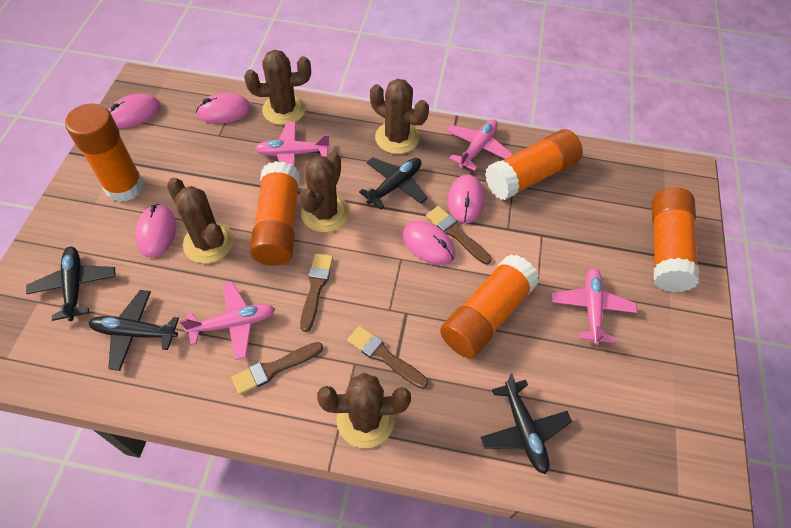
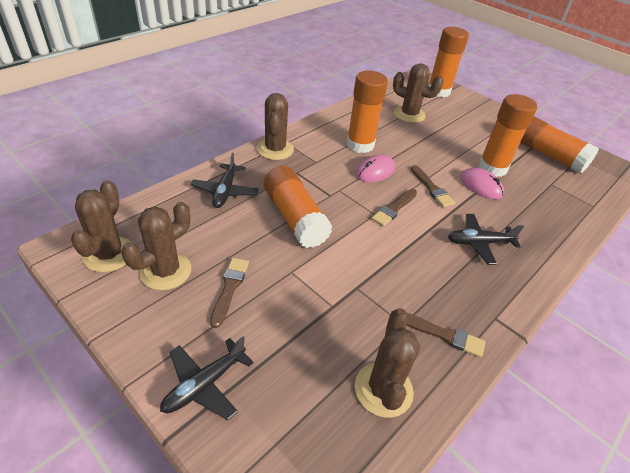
black plane: 4 -> 3
pink mouse: 5 -> 2
pink plane: 4 -> 0

